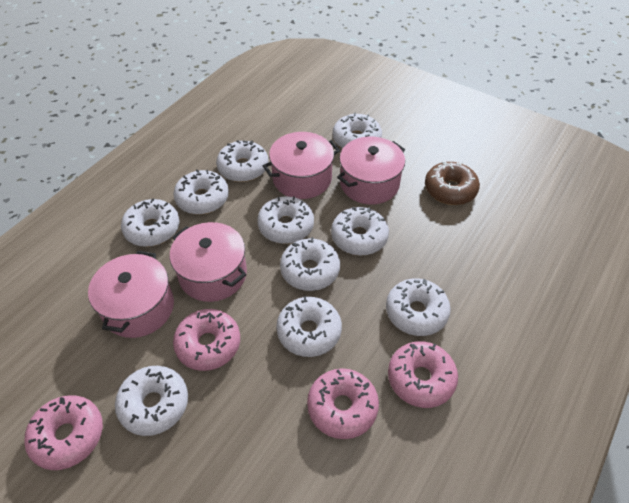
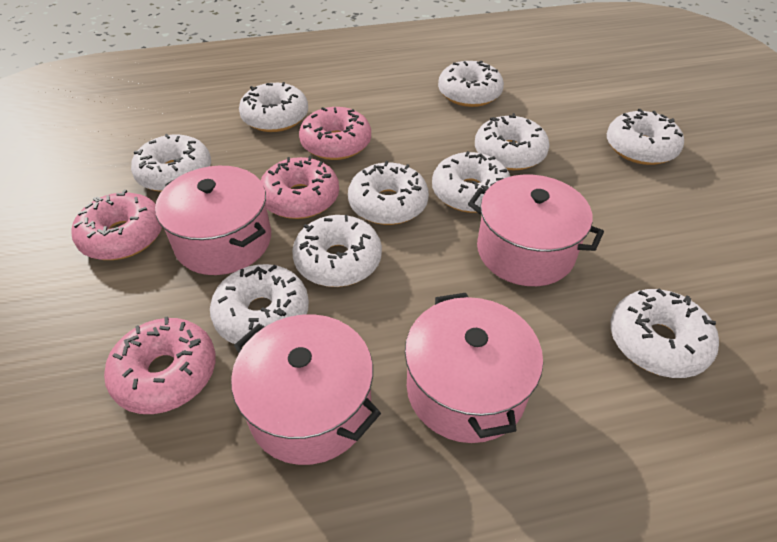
brown donut: 1 -> 0

